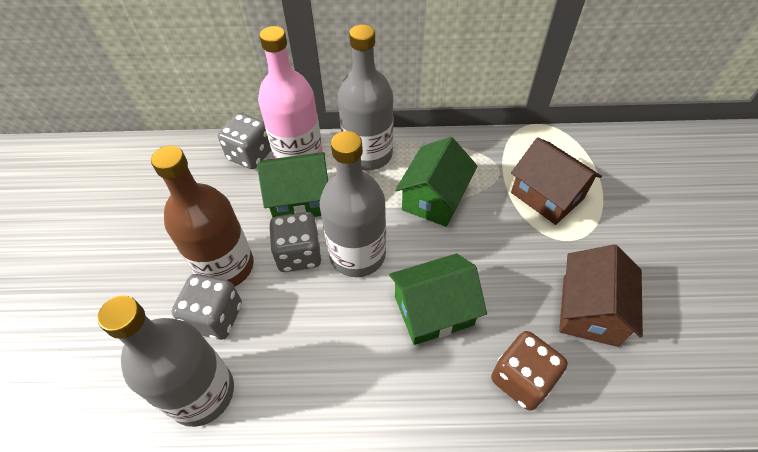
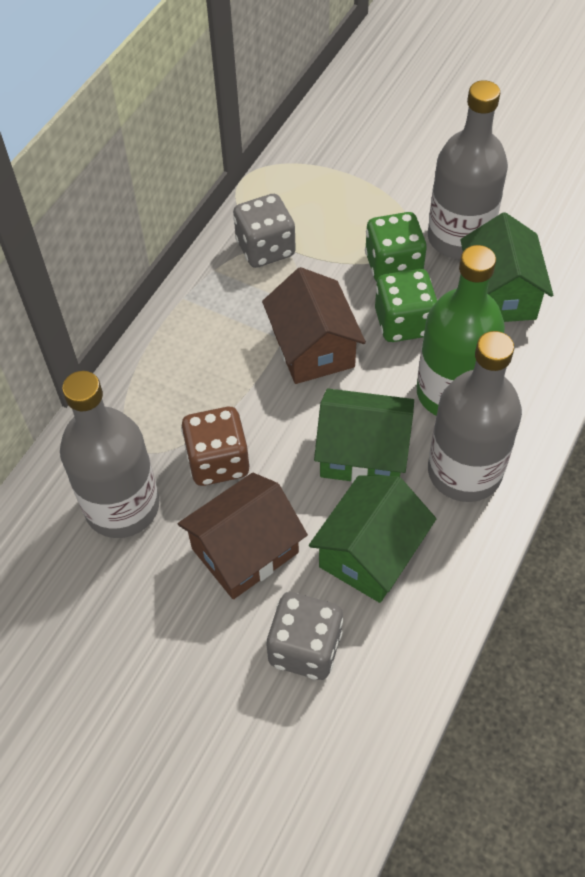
brown bottle: 1 -> 0
green bottle: 0 -> 1
green dice: 0 -> 2
grey dice: 3 -> 2
pink bottle: 1 -> 0

